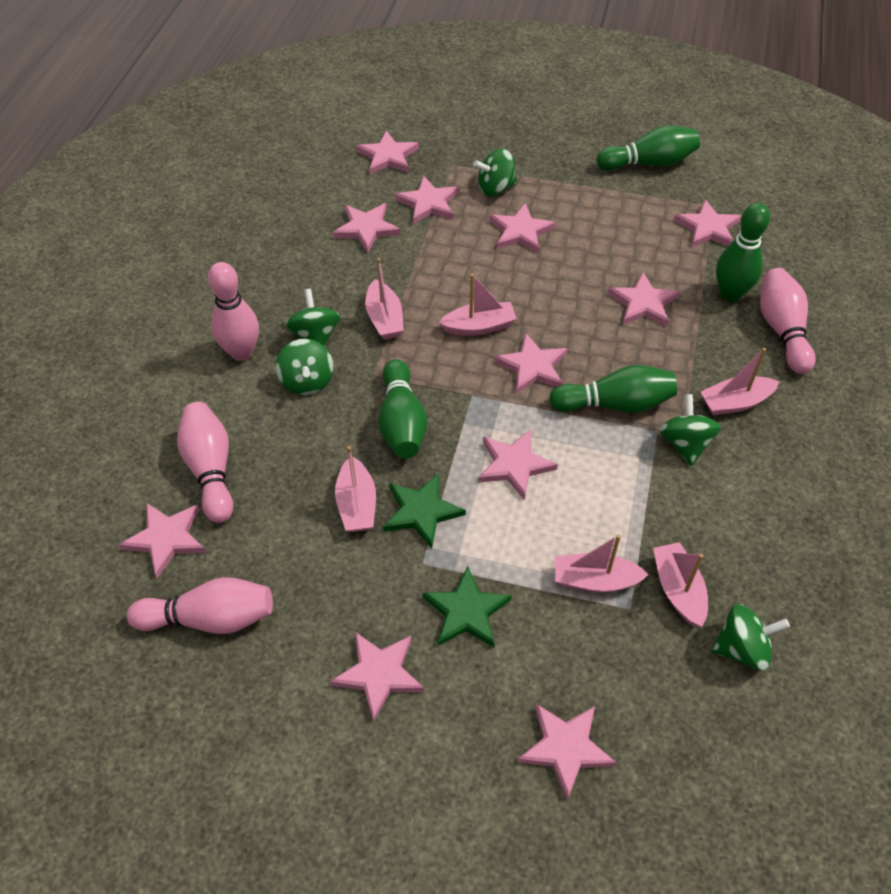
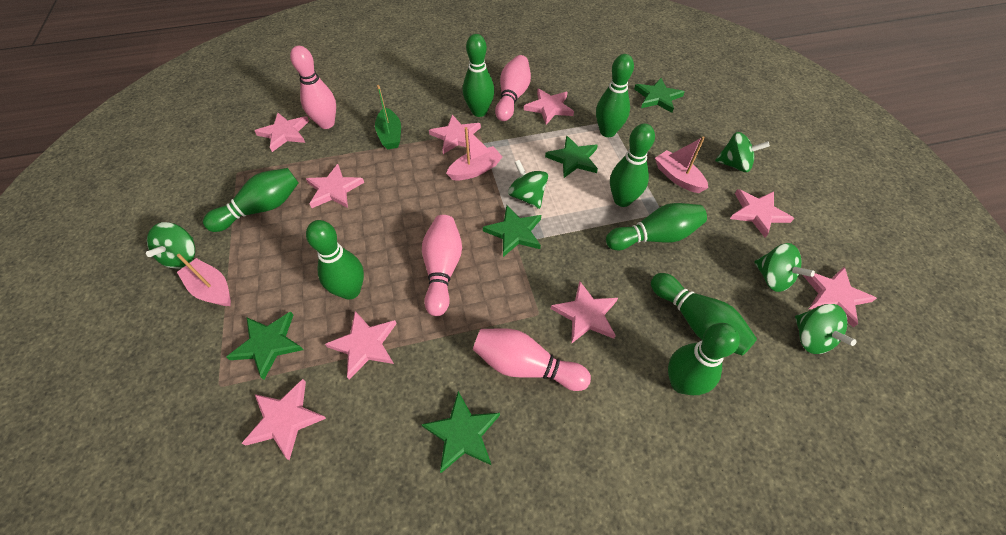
green boat: 0 -> 1
green bowling pin: 4 -> 8
green star: 2 -> 5
pink boat: 6 -> 3
pink star: 11 -> 9

